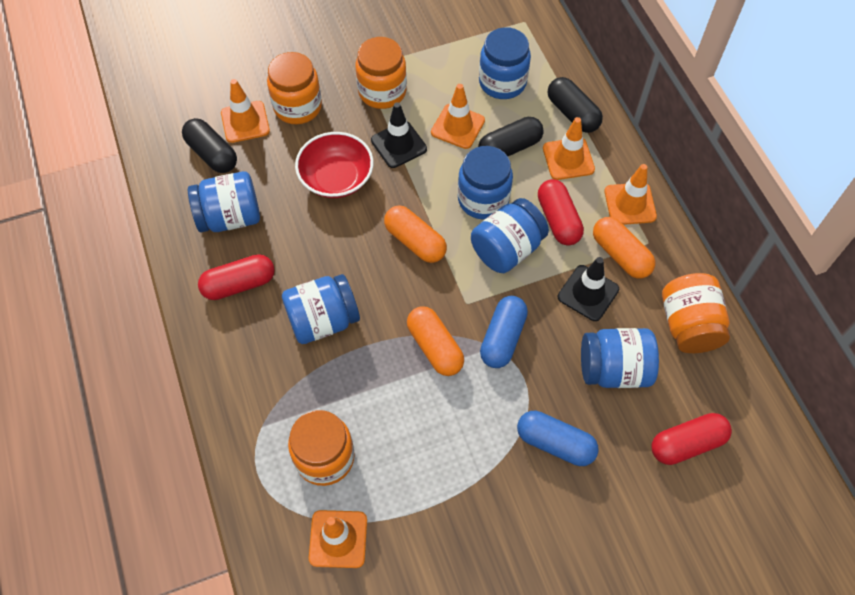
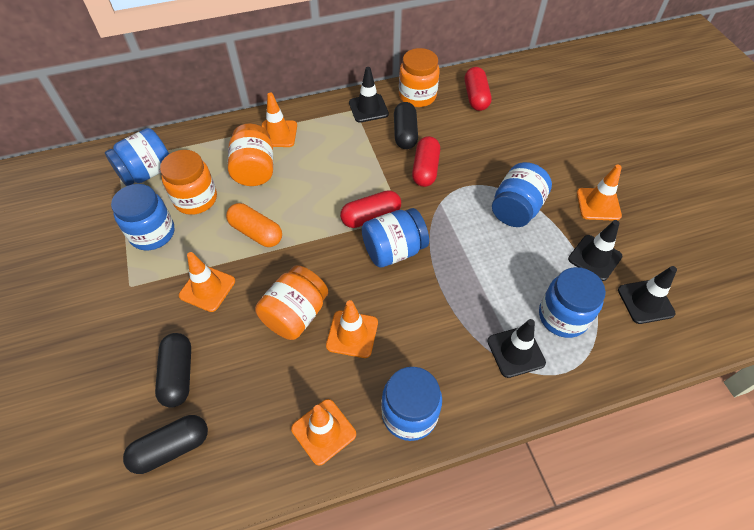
black traffic cone: 2 -> 4
blue capsule: 2 -> 0
orange capsule: 3 -> 1
red bowl: 1 -> 0

